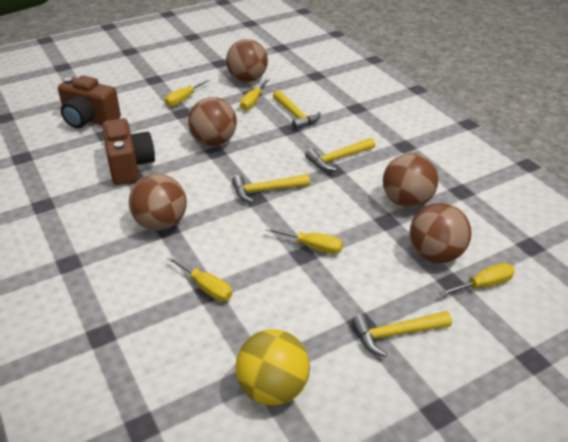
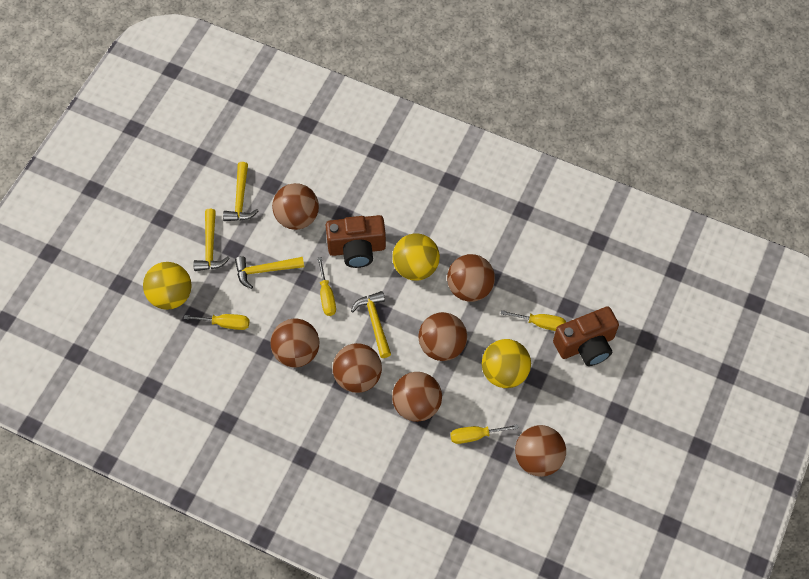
brown ball: 5 -> 7
yellow ball: 1 -> 3
yellow screwdriver: 5 -> 4

